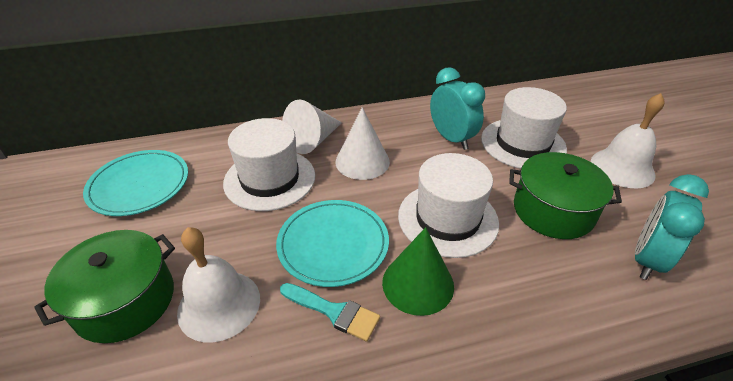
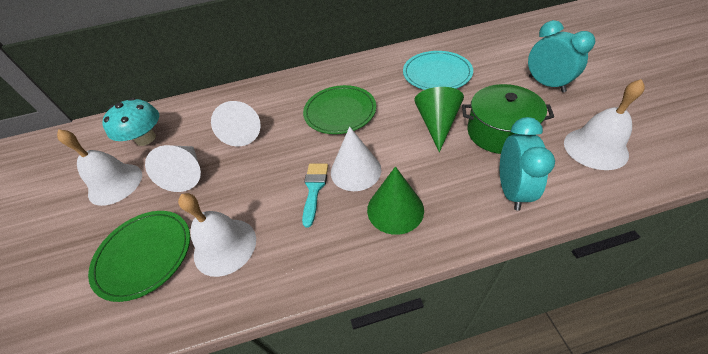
green cone: 1 -> 2
green plate: 0 -> 2
green pot: 2 -> 1
turquoise mushroom: 0 -> 1
turquoise plate: 2 -> 1
white bell: 2 -> 3
white cone: 2 -> 3
white hat: 3 -> 0

